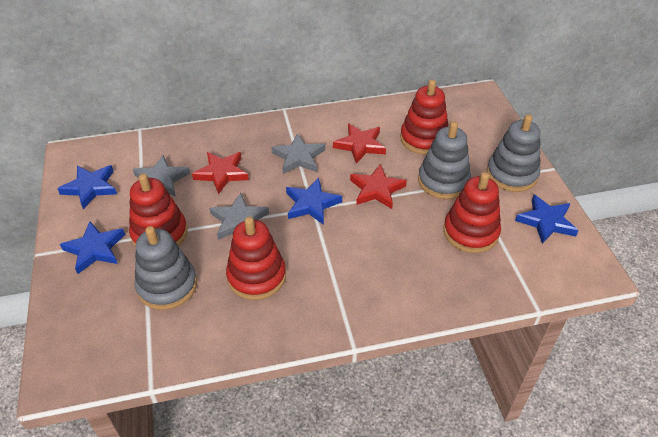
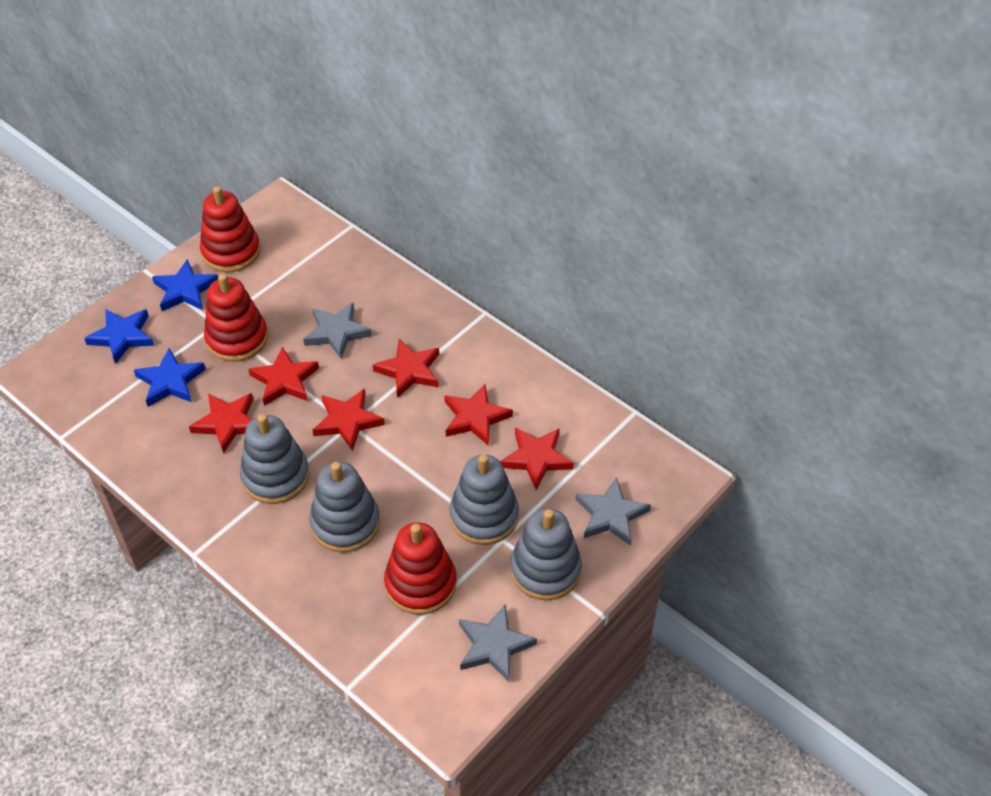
blue star: 4 -> 3
grey stacking toy: 3 -> 4
red stacking toy: 4 -> 3
red star: 3 -> 6

